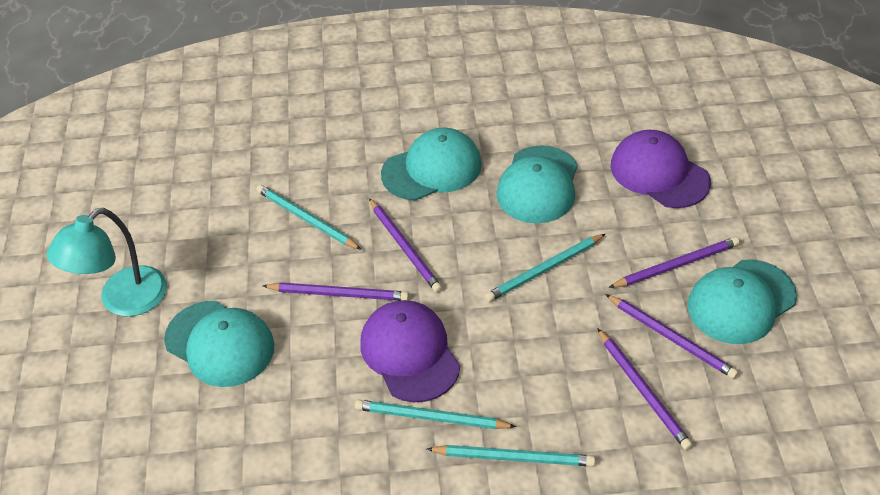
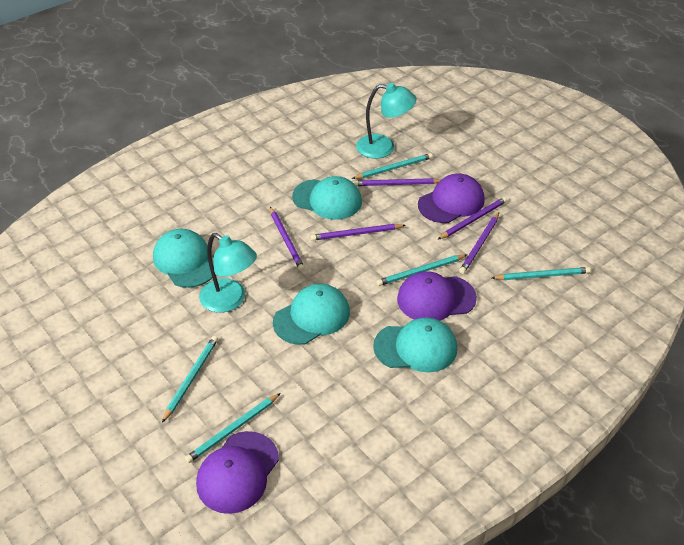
purple cap: 2 -> 3
turquoise lamp: 1 -> 2
turquoise pencil: 4 -> 5

